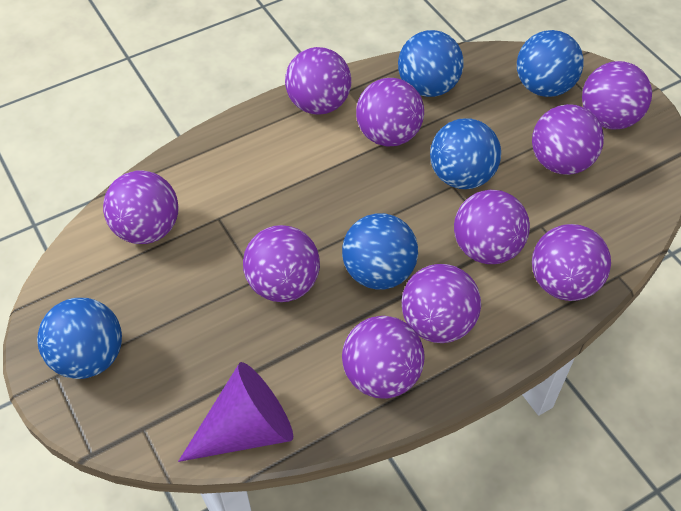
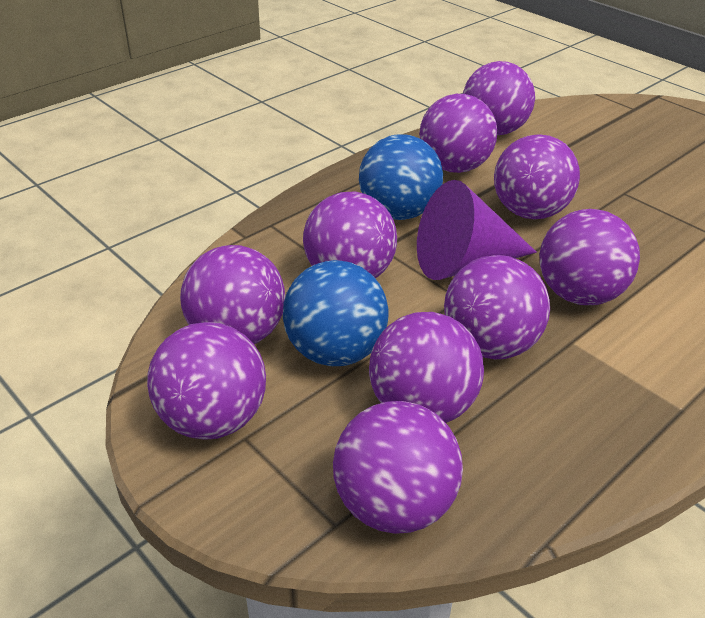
blue ball: 5 -> 2

